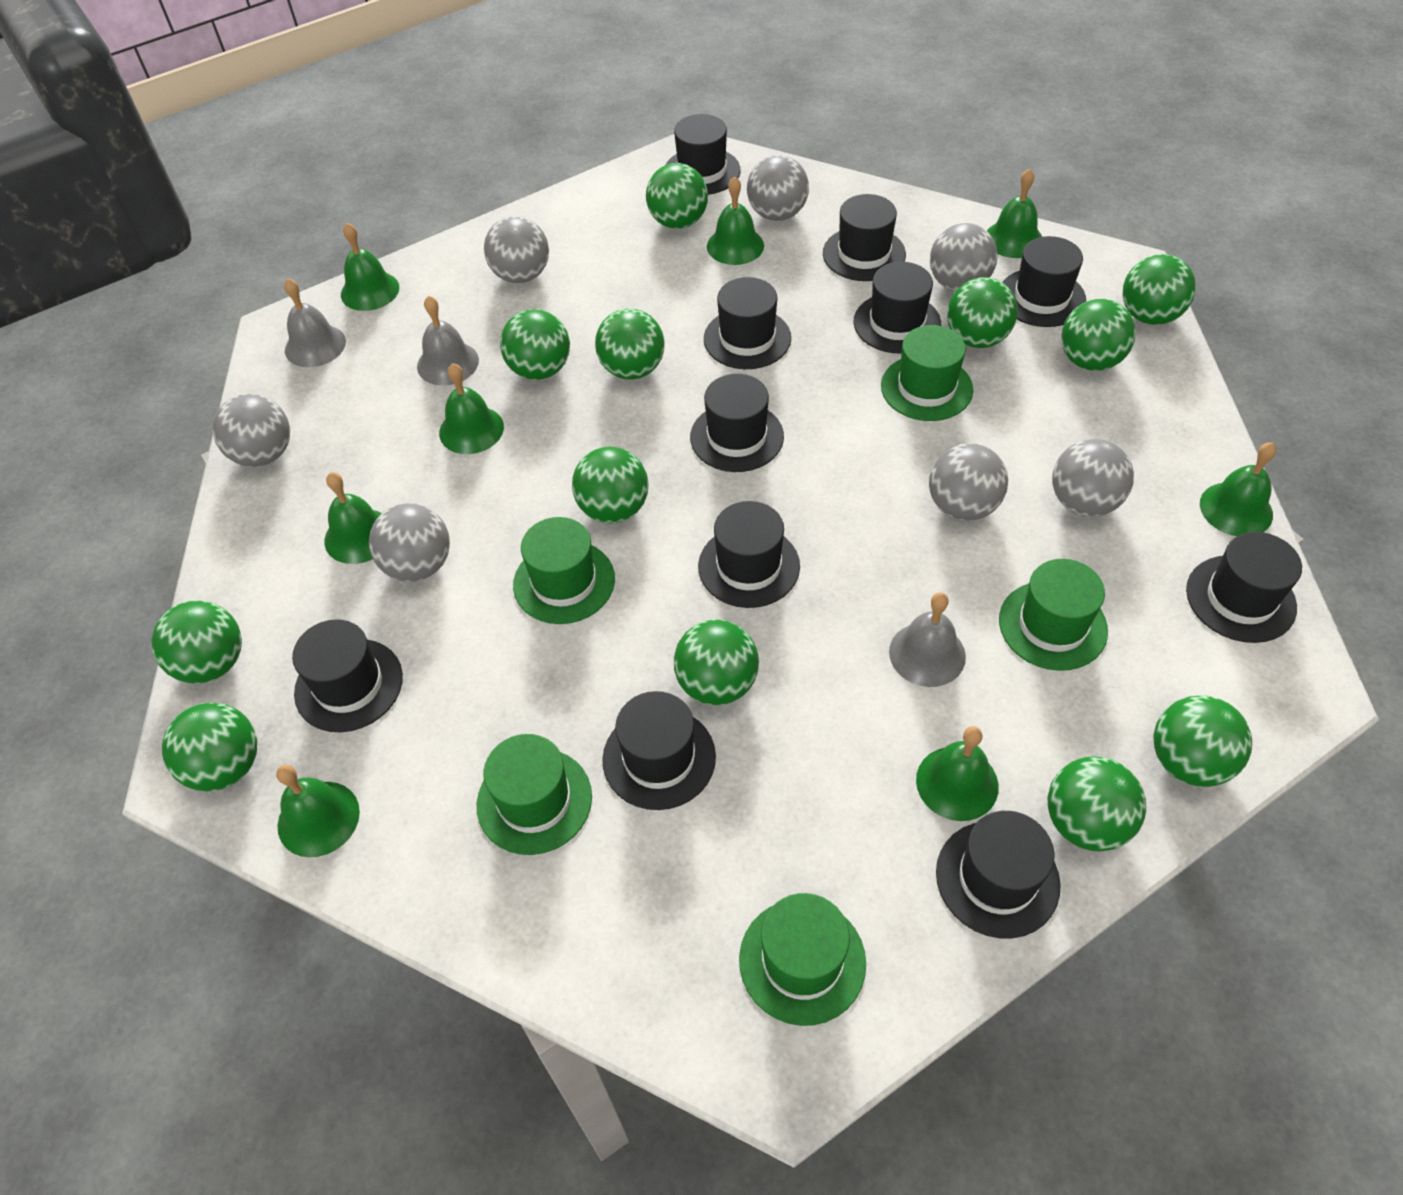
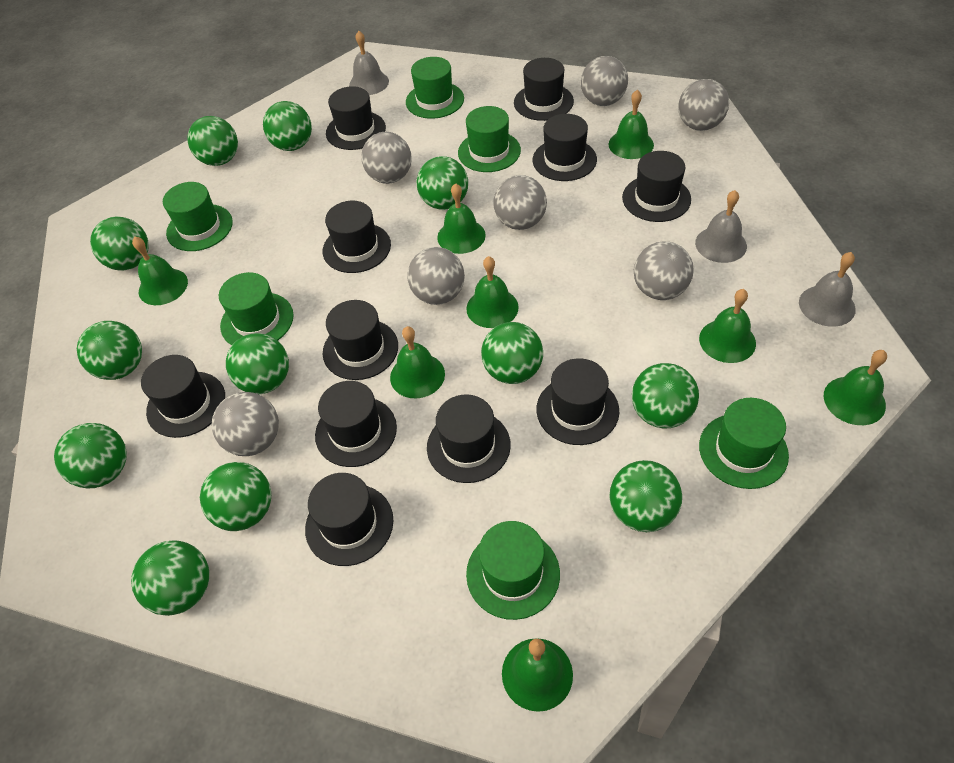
green hat: 5 -> 6

